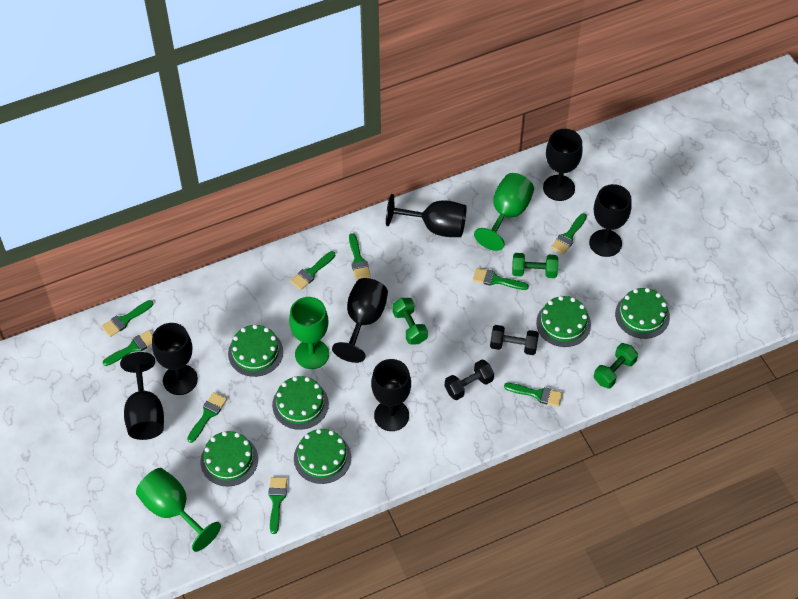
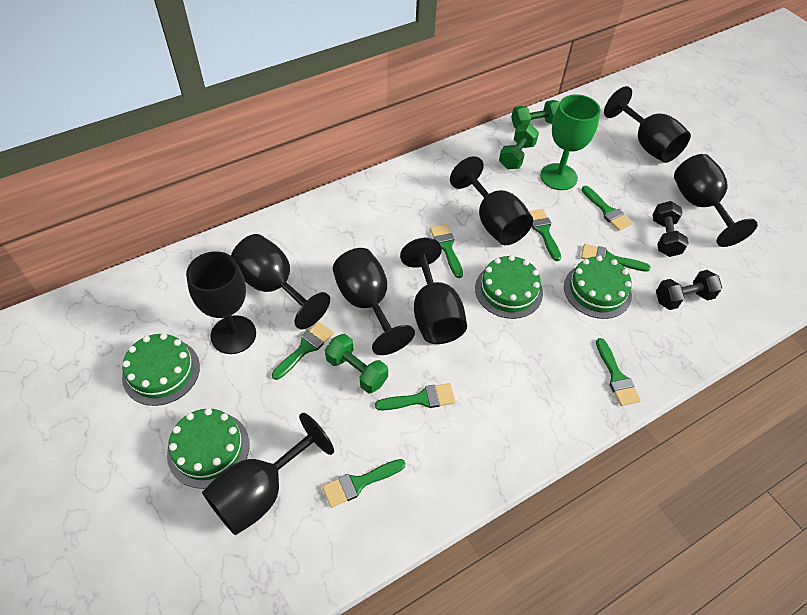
black goblet: 7 -> 8
green brush: 9 -> 8
green cake: 6 -> 4
green goblet: 3 -> 1

